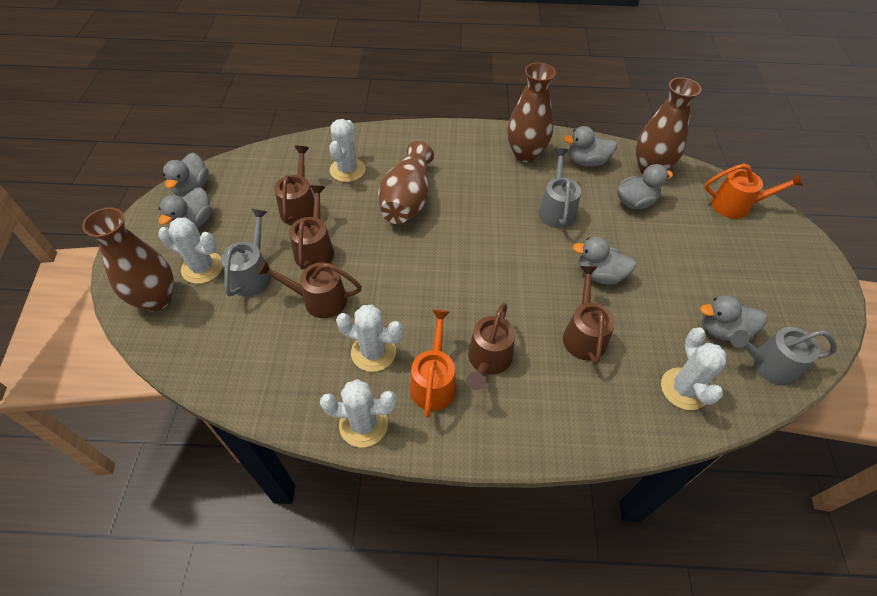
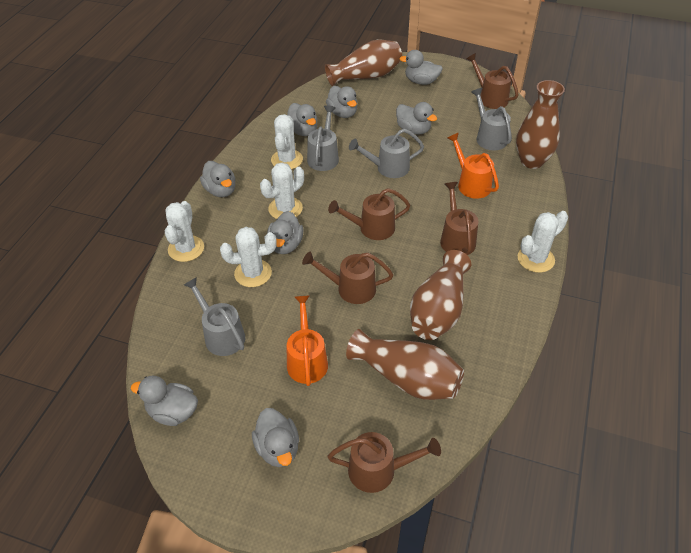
grey duck: 6 -> 8
grey watering can: 3 -> 4

